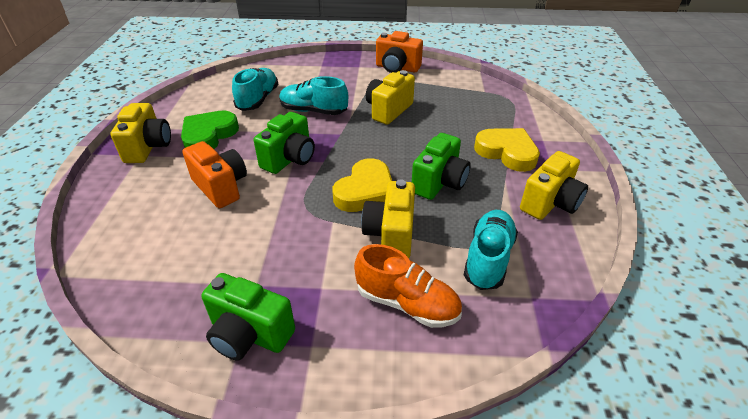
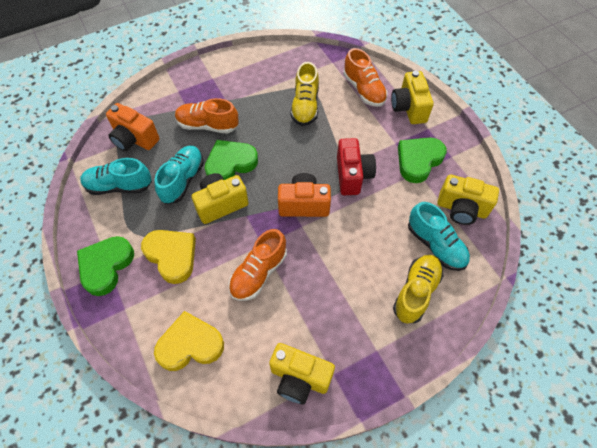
green camera: 3 -> 0
green heart: 1 -> 3
orange shoe: 1 -> 3
red camera: 0 -> 1
yellow shoe: 0 -> 2

